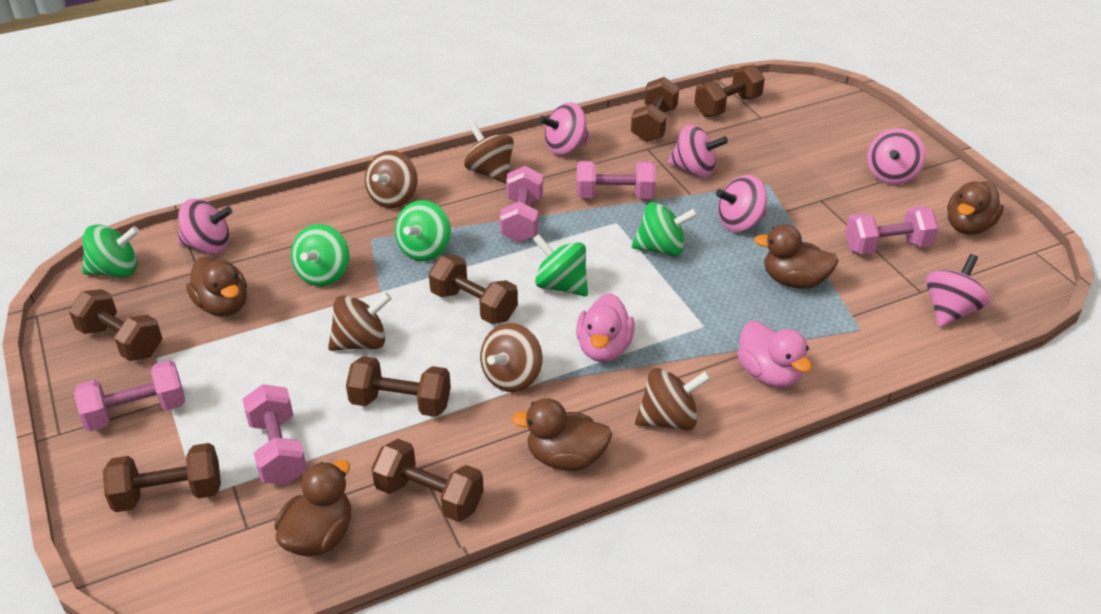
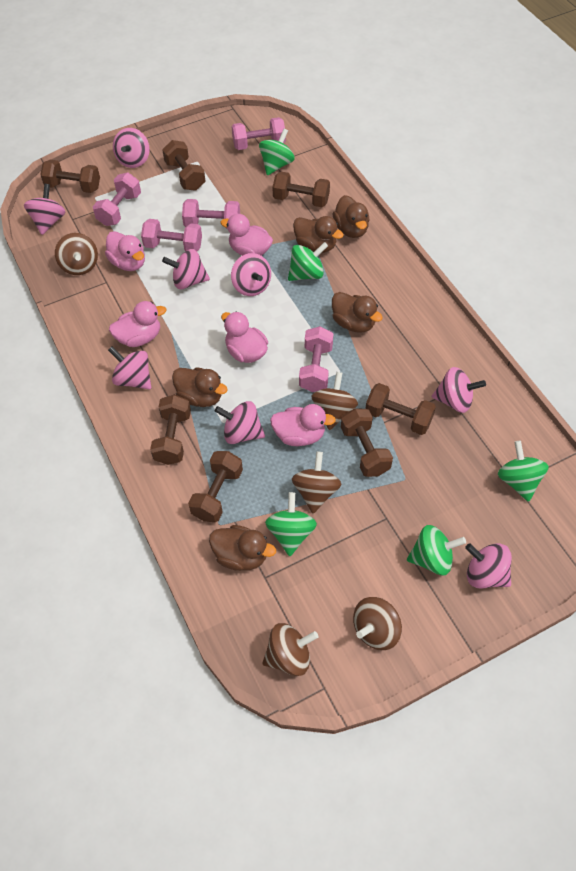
pink duck: 2 -> 5
pink spinning top: 6 -> 8

